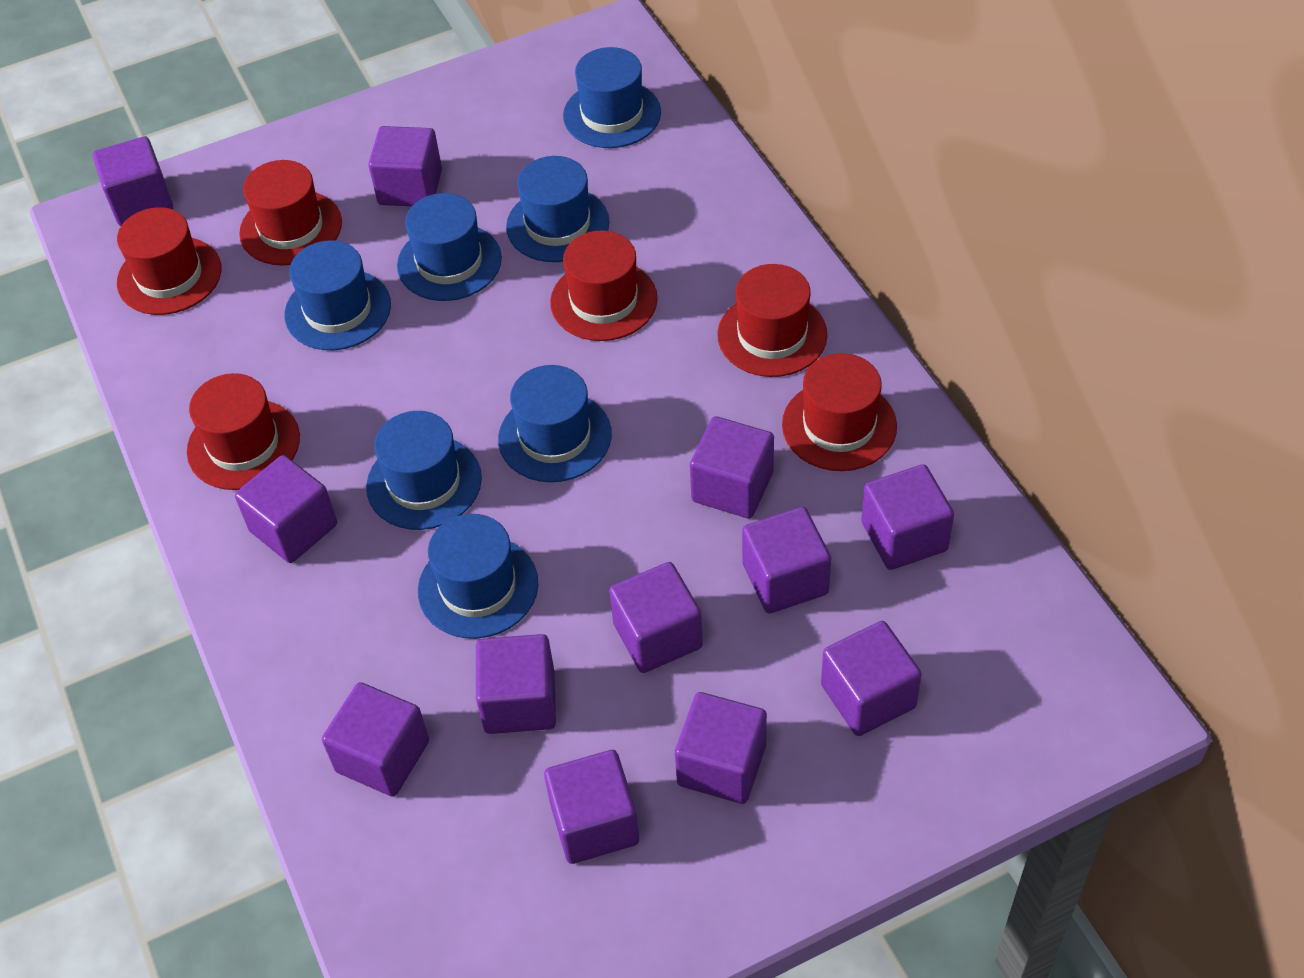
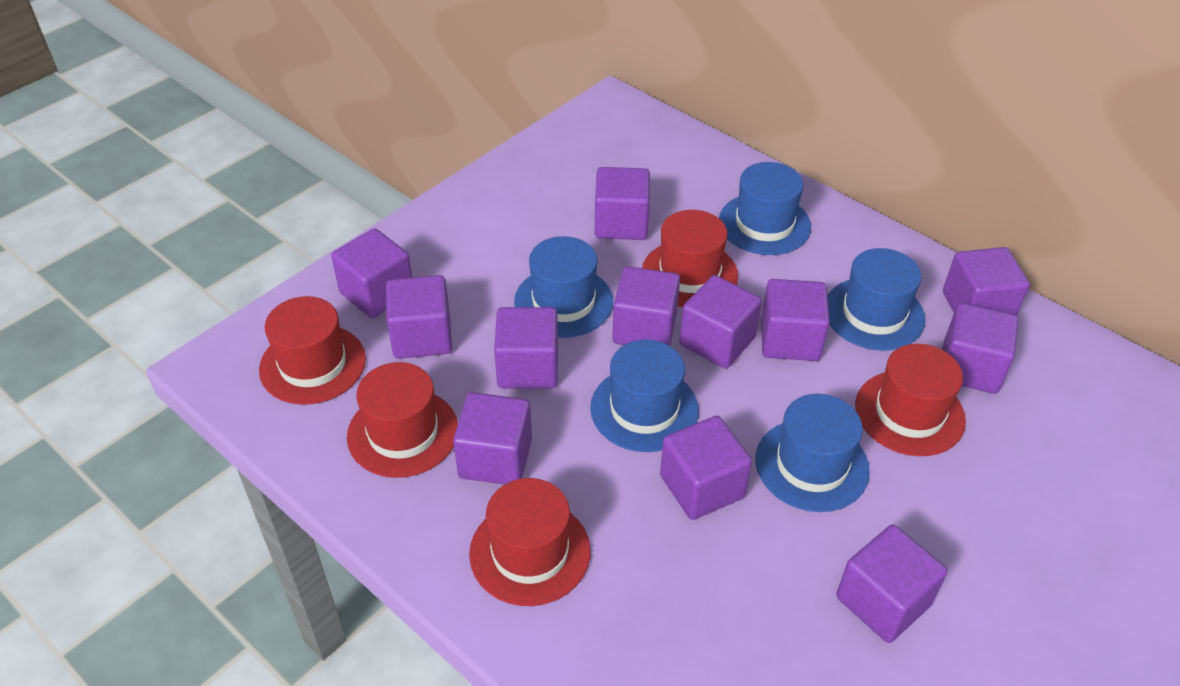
blue hat: 7 -> 5
red hat: 6 -> 5

